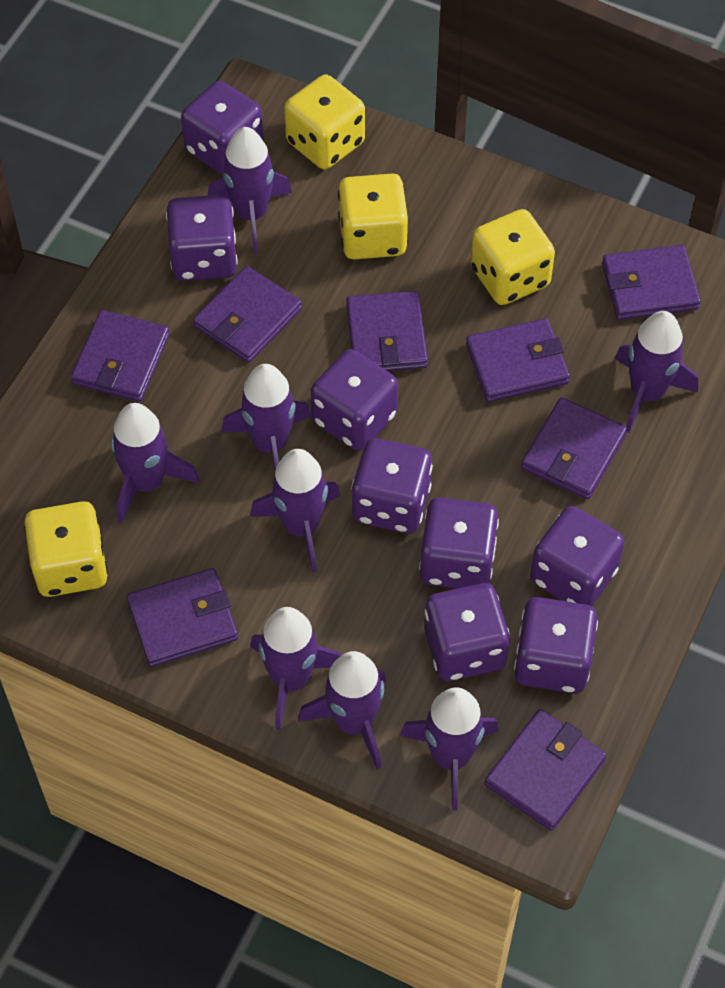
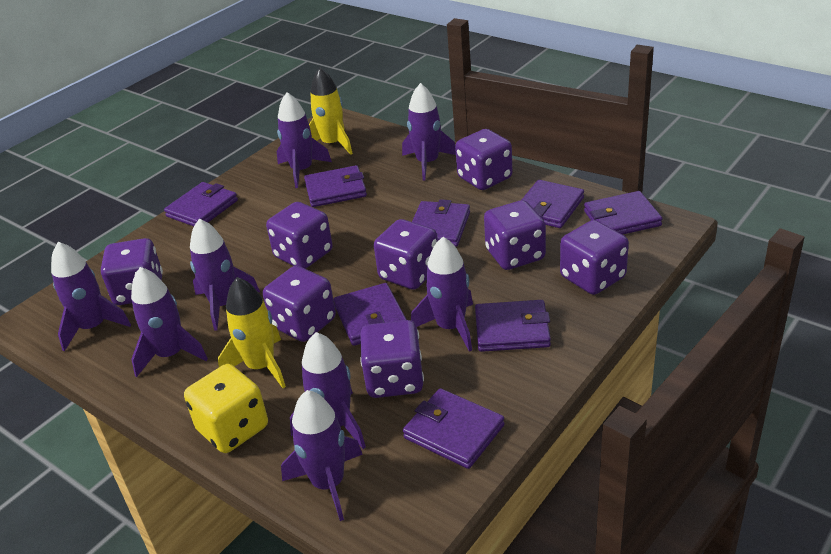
yellow dice: 4 -> 1
yellow rocket: 0 -> 2

